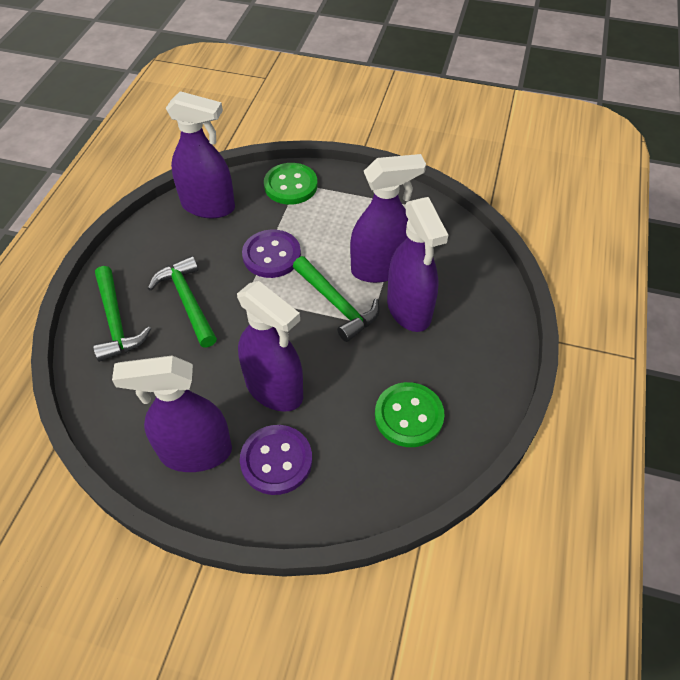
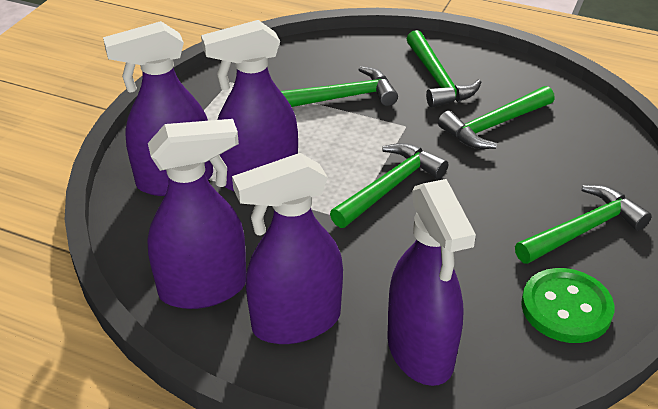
green button: 2 -> 1
green hammer: 3 -> 5
purple button: 2 -> 0

